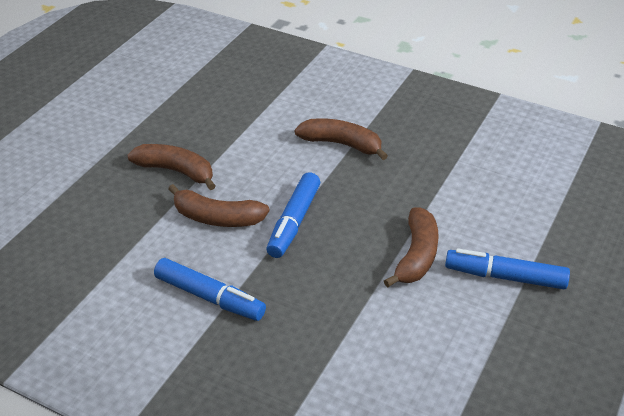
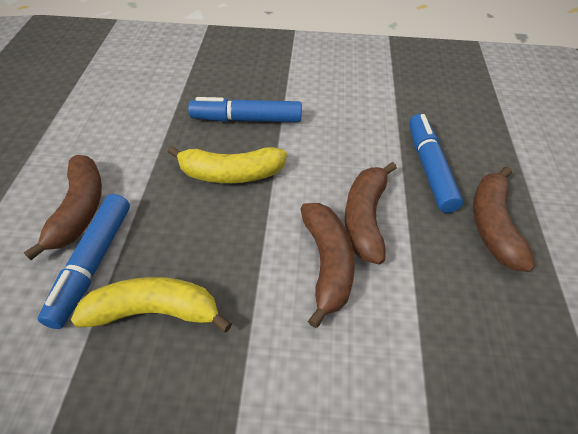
yellow banana: 0 -> 2

